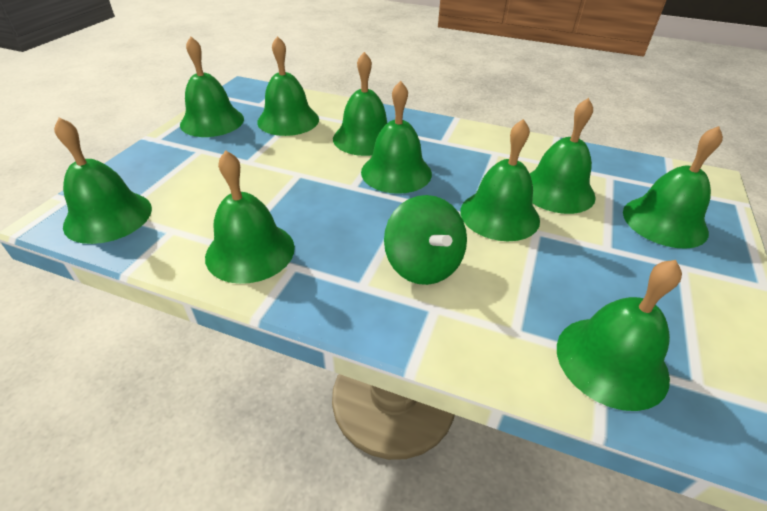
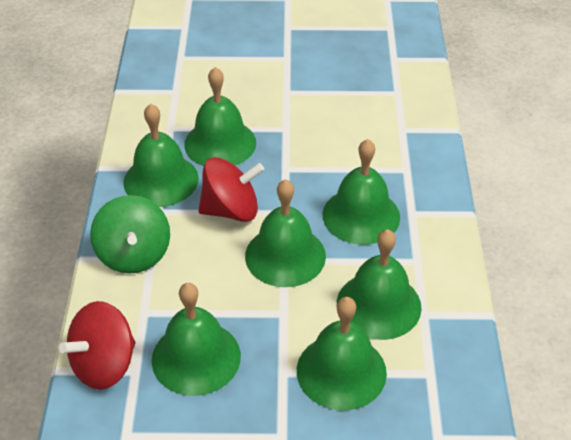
green bell: 10 -> 7
red spinning top: 0 -> 2

